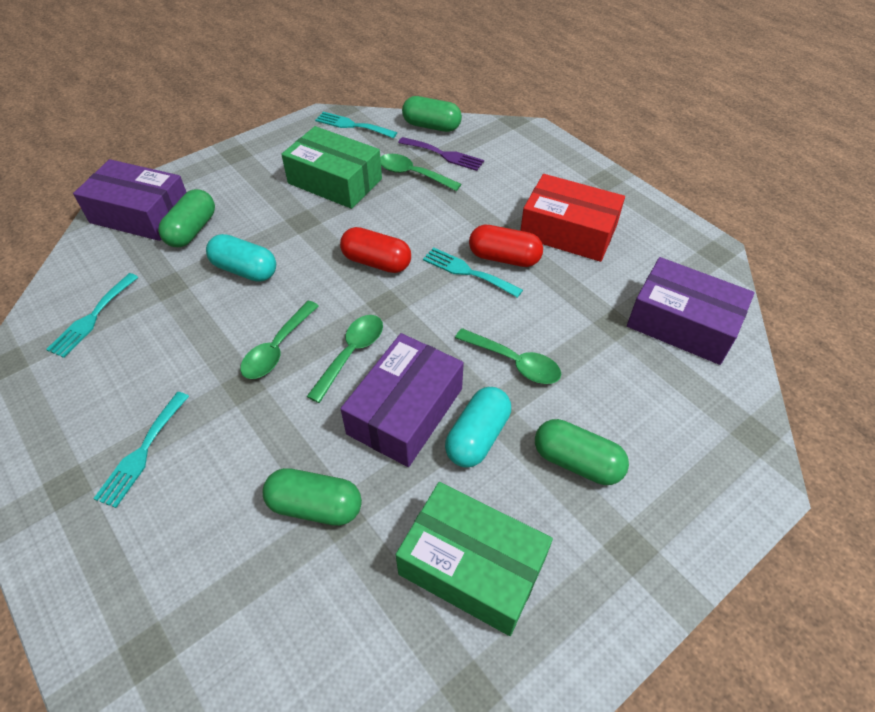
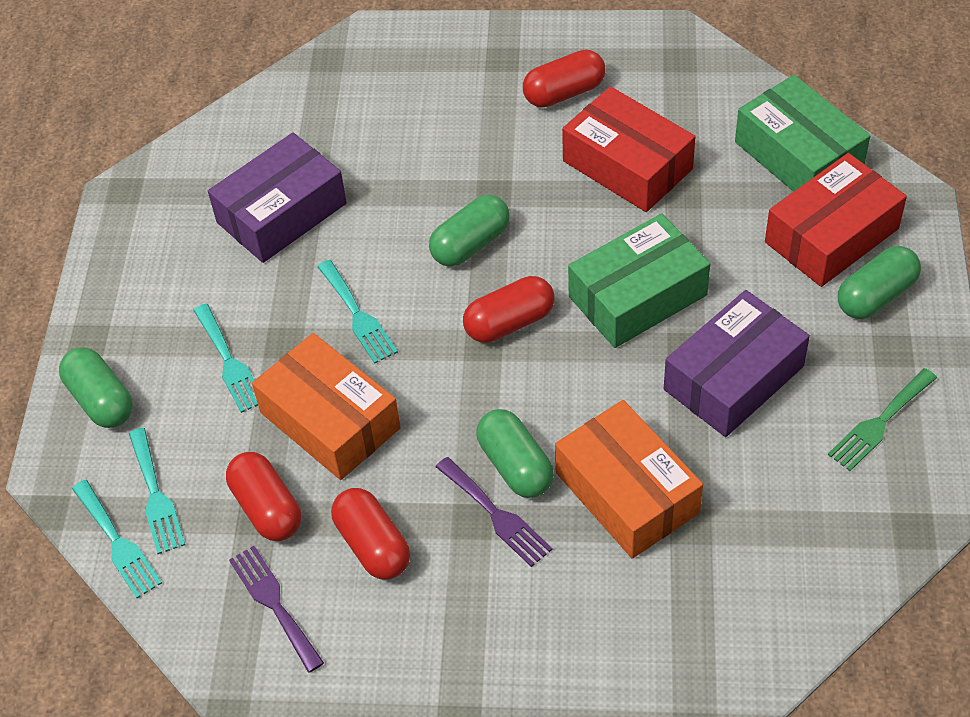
green fork: 0 -> 1
green spoon: 4 -> 0
orange box: 0 -> 2
purple box: 3 -> 2
purple fork: 1 -> 2
red box: 1 -> 2
red capsule: 2 -> 4
turquoise capsule: 2 -> 0

